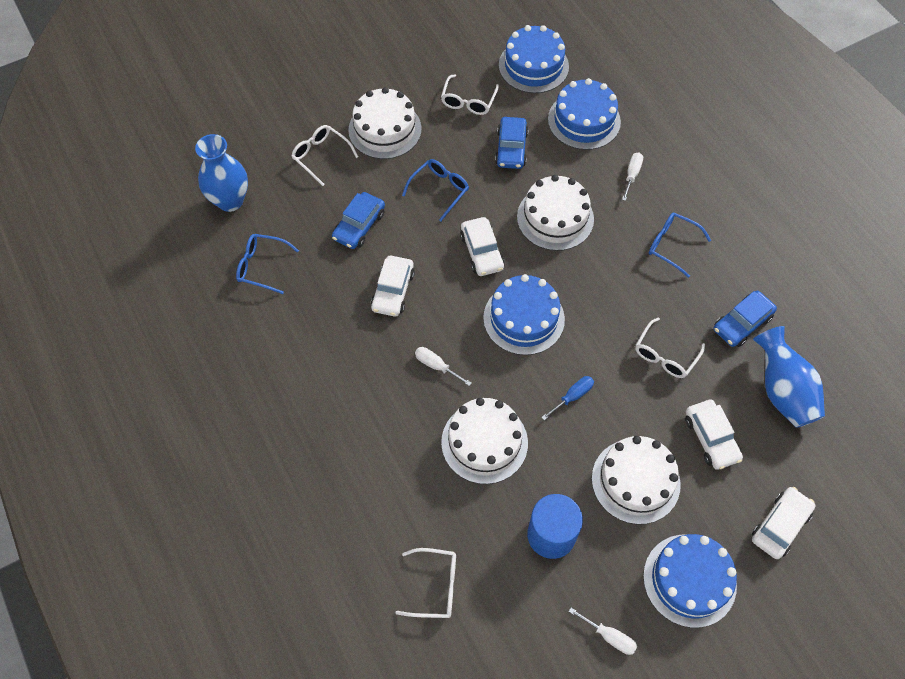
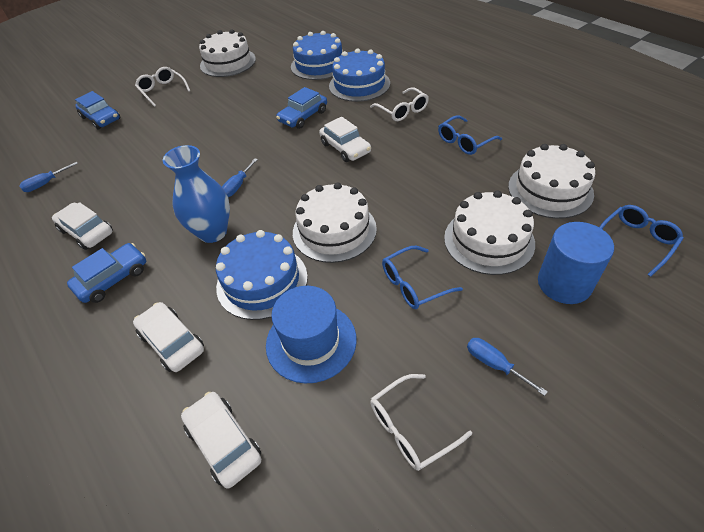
blue cake: 4 -> 3
blue hat: 0 -> 1
blue screwdriver: 1 -> 3
blue vase: 2 -> 1
white glasses: 4 -> 3
white screwdriver: 3 -> 0

